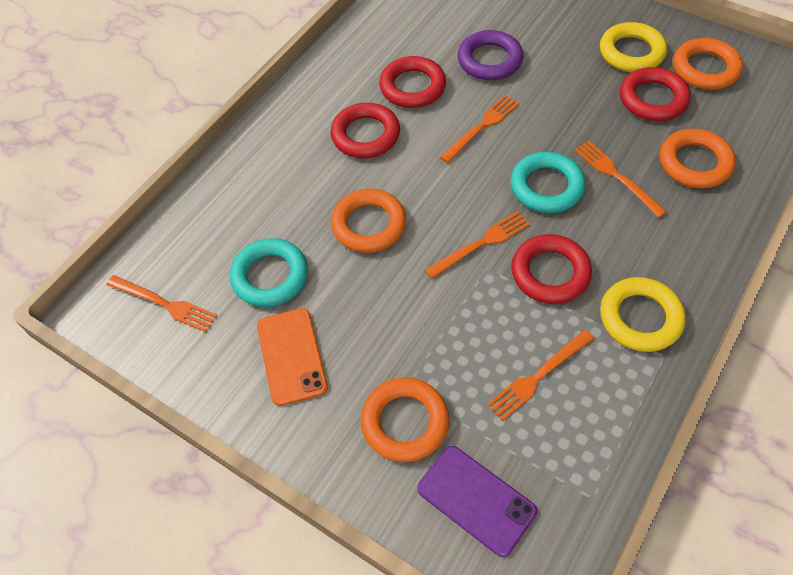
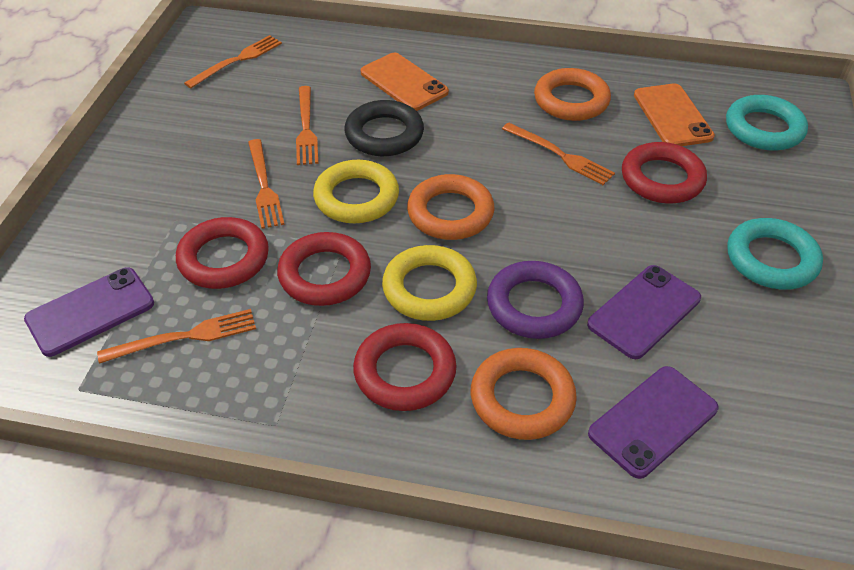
black ring: 0 -> 1
orange phone: 1 -> 2
orange ring: 4 -> 3
purple phone: 1 -> 3

